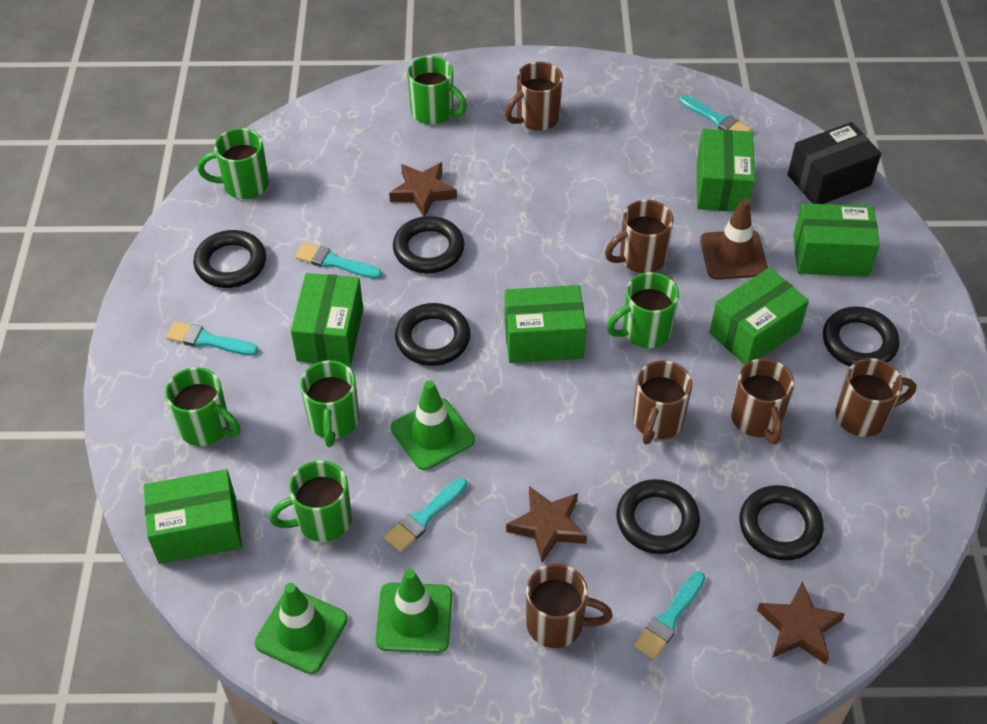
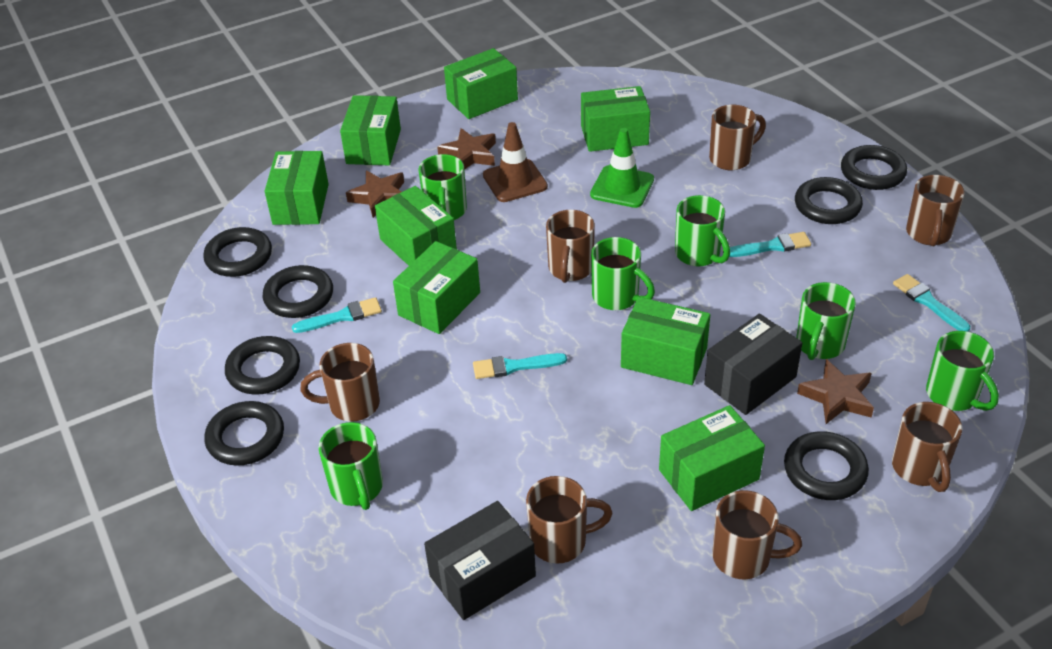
black box: 1 -> 2
black ring: 6 -> 7
brown mug: 6 -> 7
green box: 6 -> 8
green traffic cone: 3 -> 1
turquoise brush: 5 -> 4

